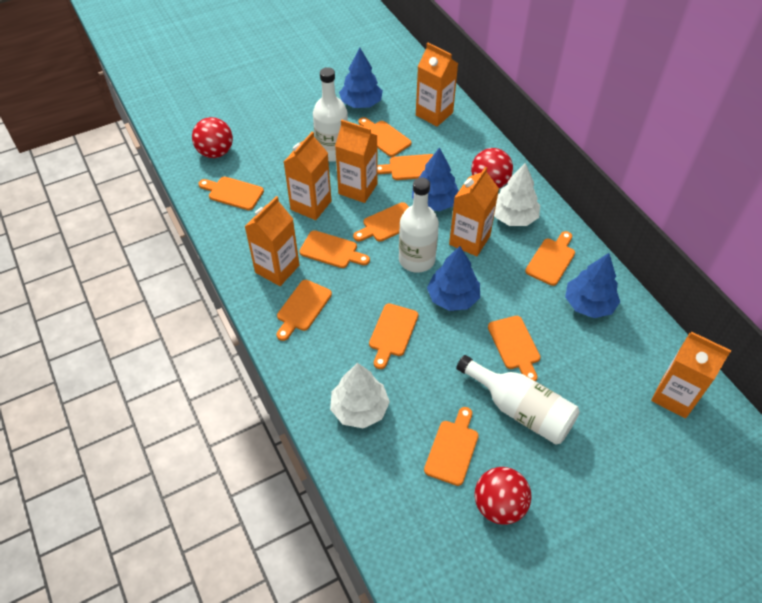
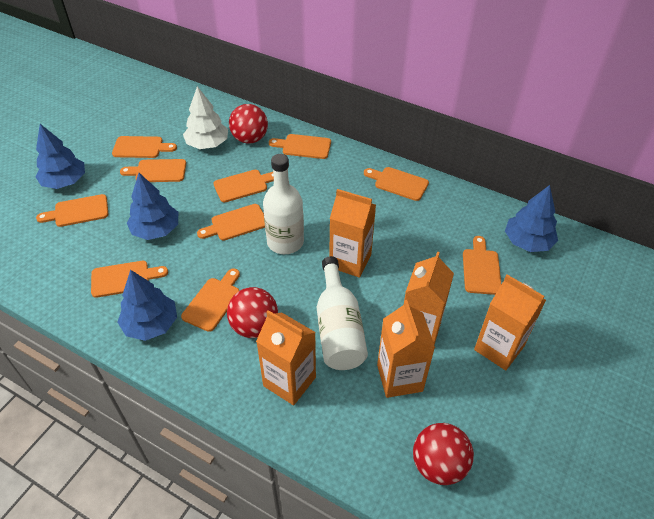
orange carton: 6 -> 5
white bottle: 3 -> 2
white tree: 2 -> 1

